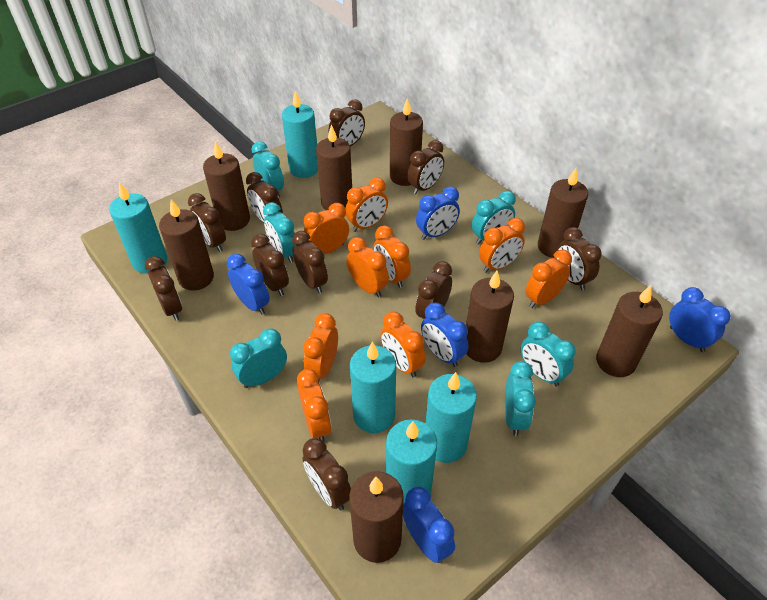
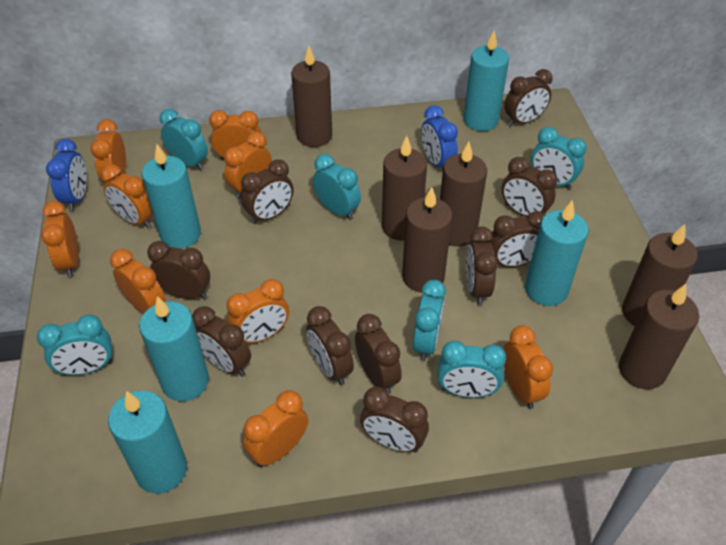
blue clock: 5 -> 2
brown candle: 8 -> 6

